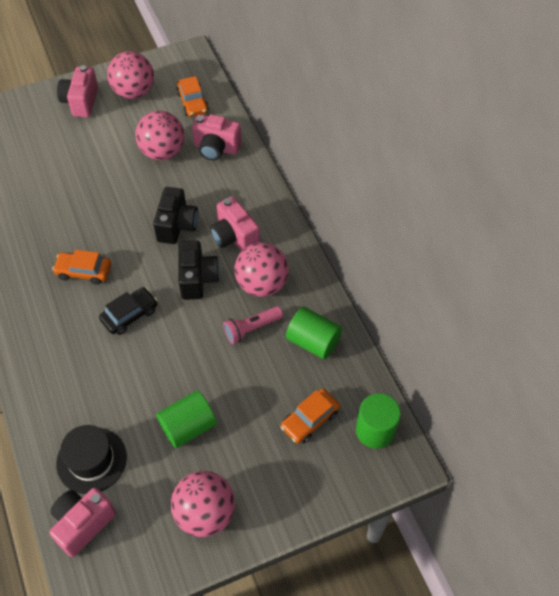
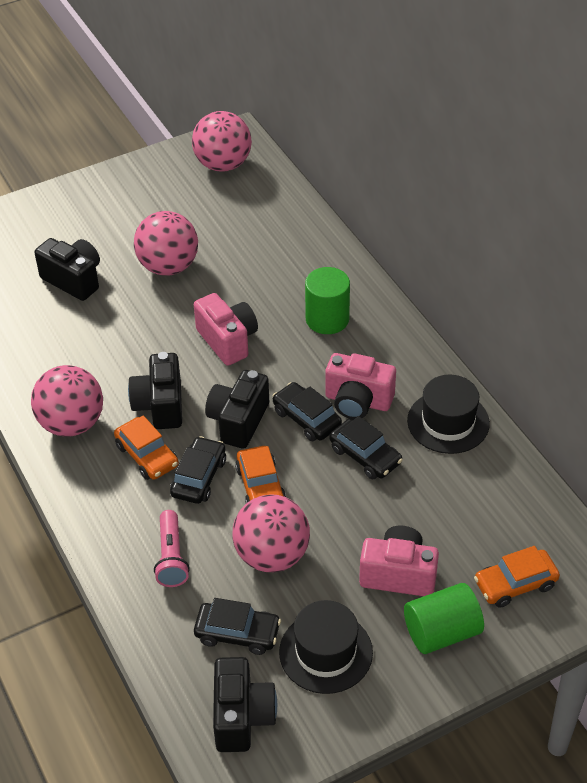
black camera: 2 -> 4
black car: 1 -> 4
black hat: 1 -> 2
green cylinder: 3 -> 2
pink camera: 4 -> 3

